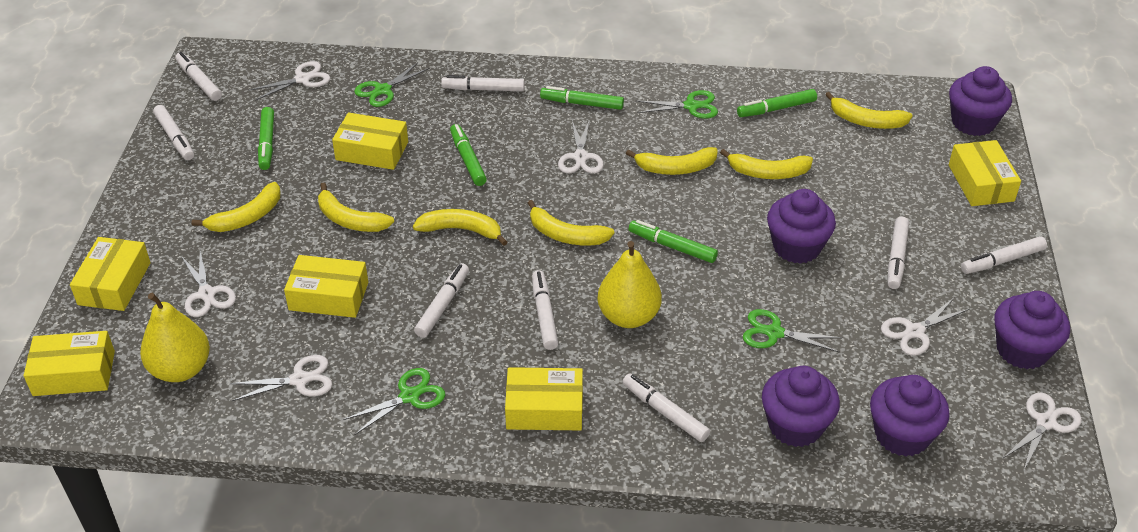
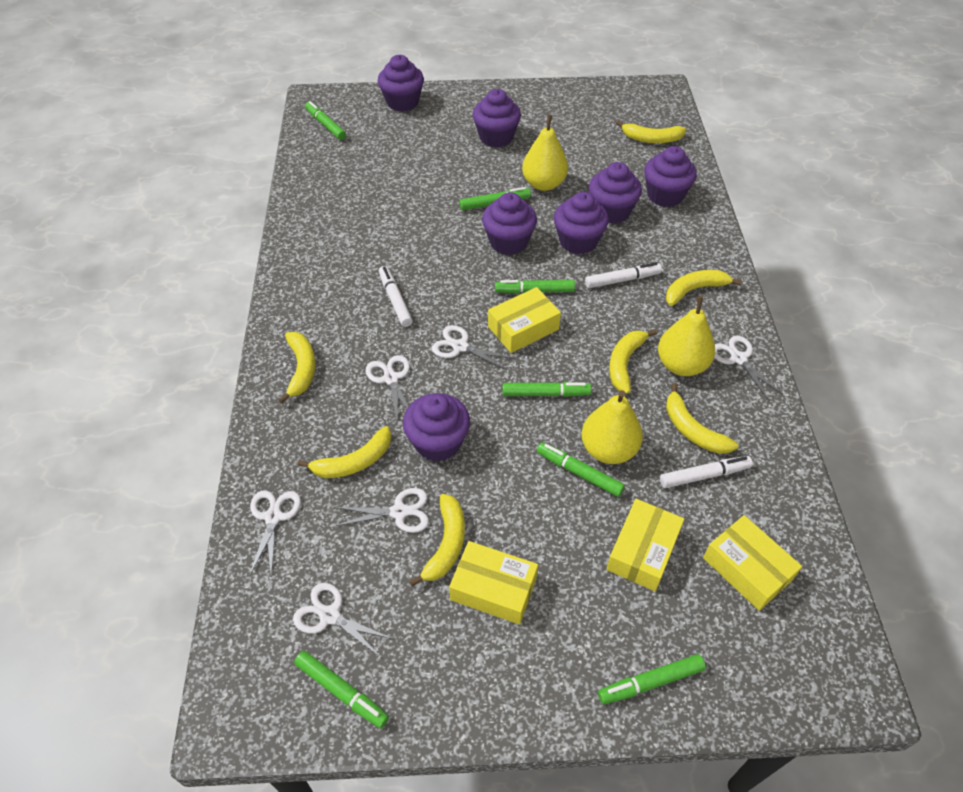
green marker: 5 -> 7
green scissors: 4 -> 0
purple cupcake: 5 -> 7
white marker: 8 -> 3
yellow box: 6 -> 4
yellow pear: 2 -> 3

